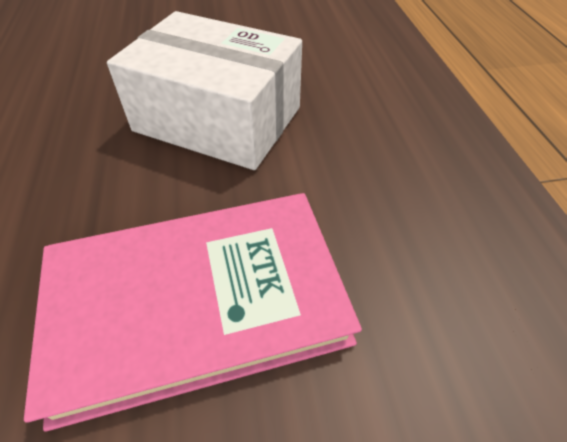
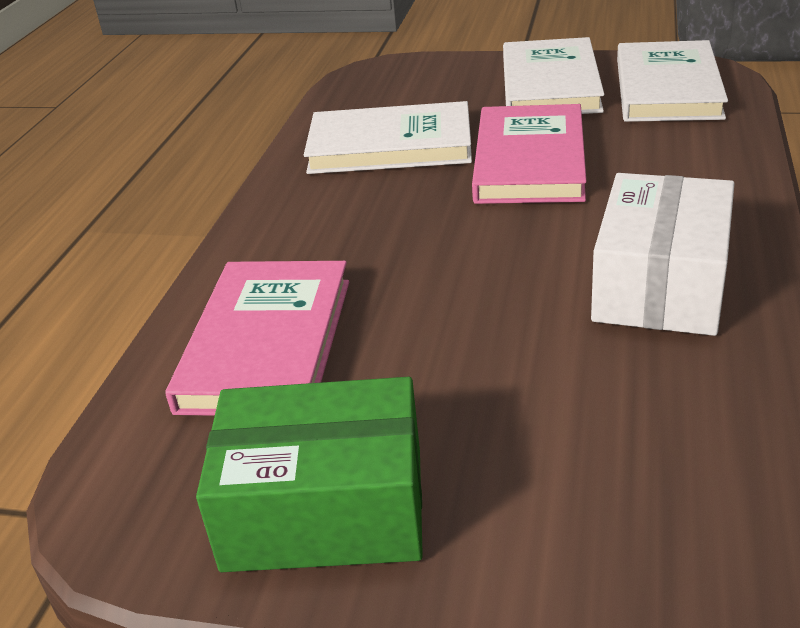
green box: 0 -> 1
pink book: 1 -> 2
white book: 0 -> 3

